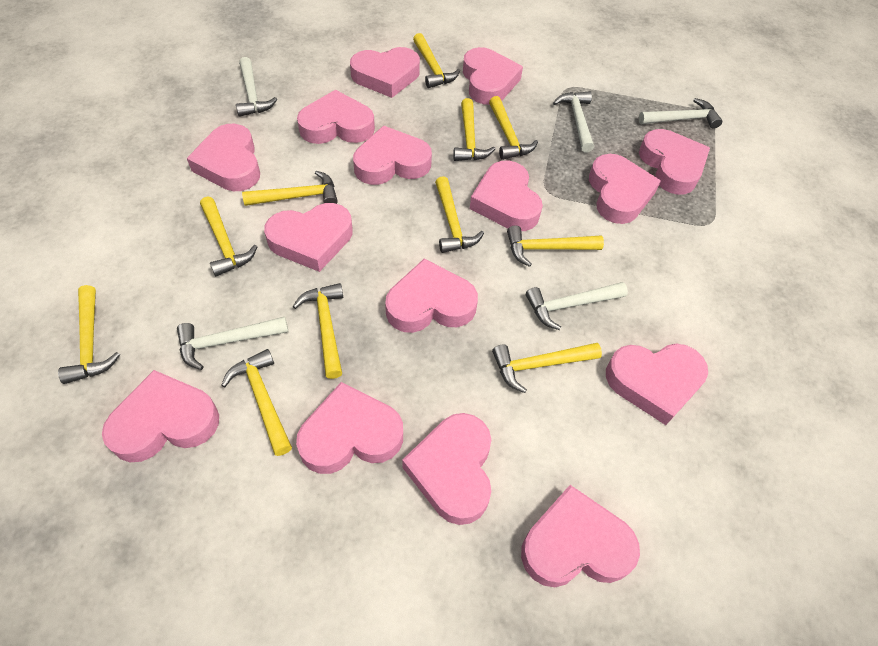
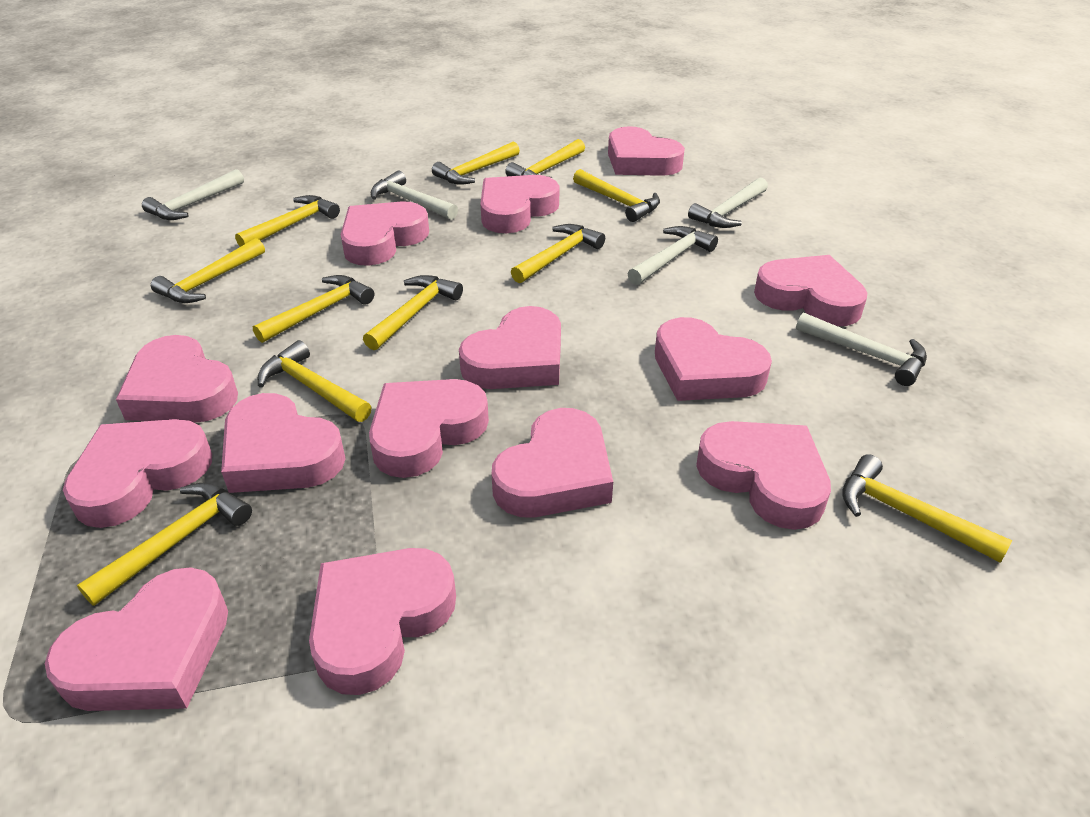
pink heart: 15 -> 14

